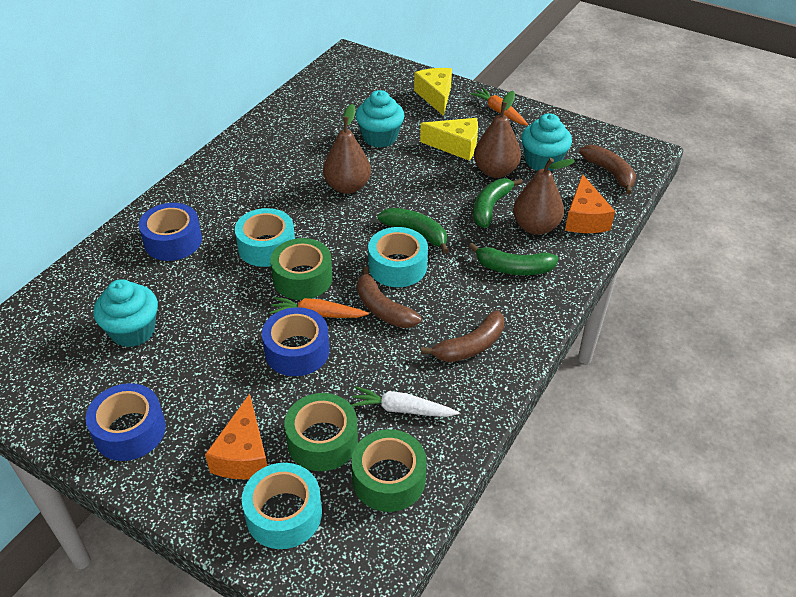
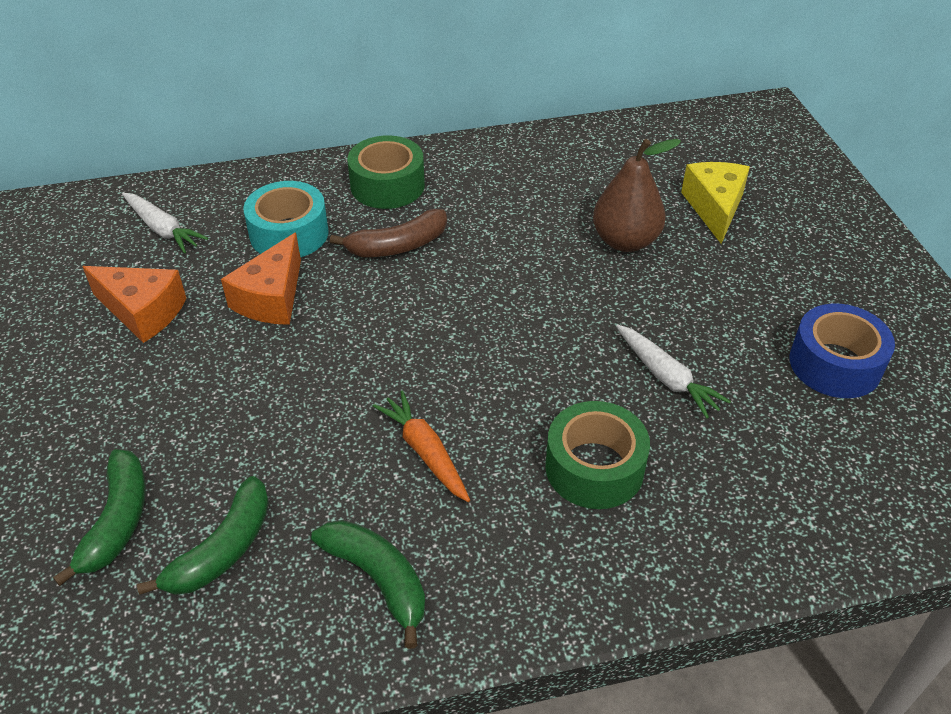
blue tape: 3 -> 1
brown banana: 3 -> 1
brown pear: 3 -> 1
green tape: 3 -> 2
orange carrot: 2 -> 1
turquoise cupcake: 3 -> 0
turquoise tape: 3 -> 1
white carrot: 1 -> 2
yellow cheese: 2 -> 1

